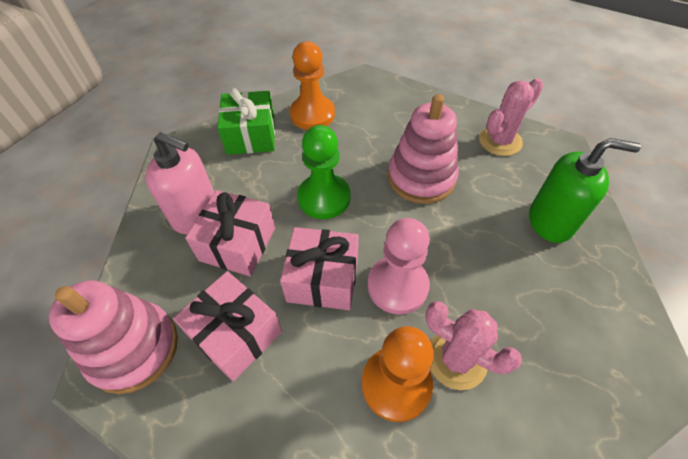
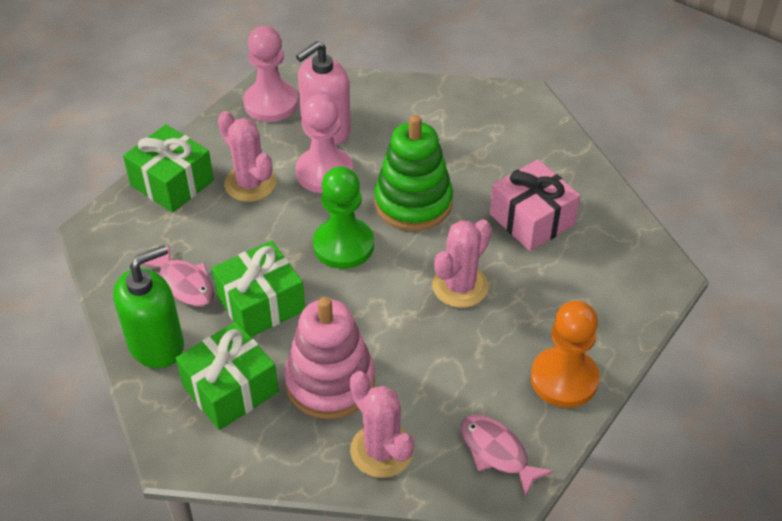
green gift: 1 -> 3
green stacking toy: 0 -> 1
orange pawn: 2 -> 1
pink cactus: 2 -> 3
pink fish: 0 -> 2
pink gift: 3 -> 1
pink pawn: 1 -> 2
pink stacking toy: 2 -> 1

